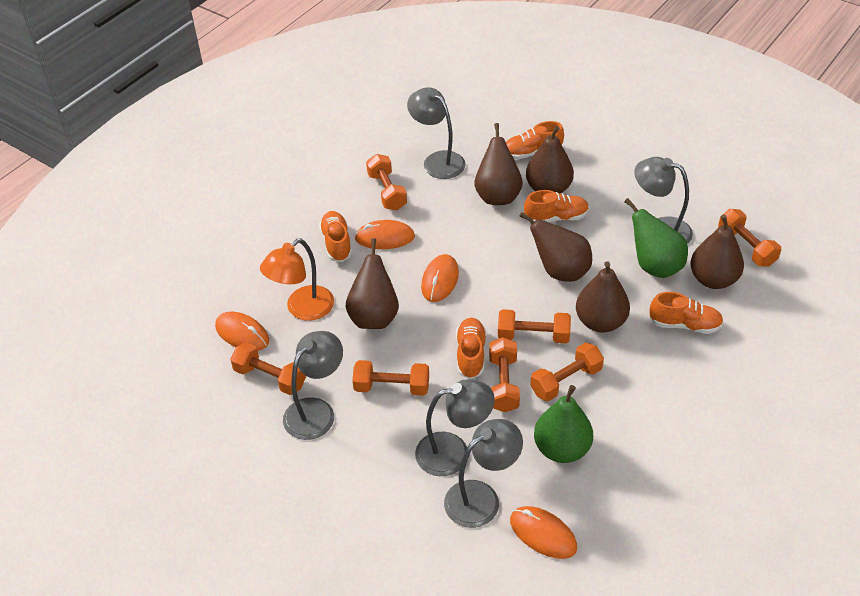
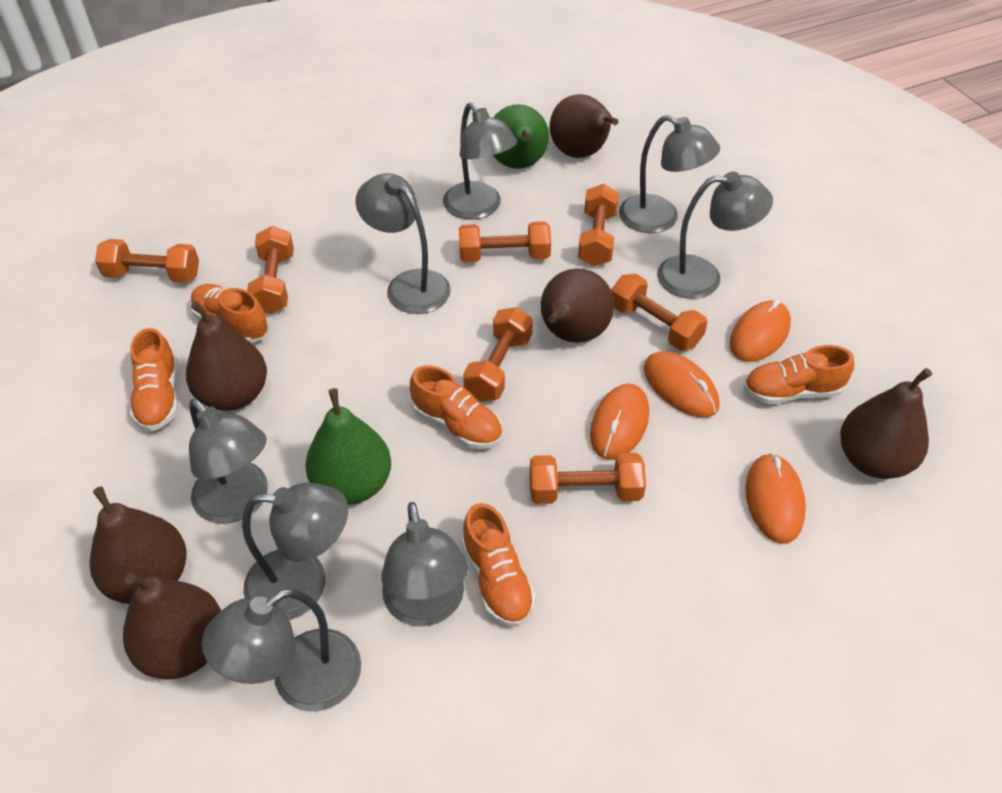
grey lamp: 5 -> 8
orange lamp: 1 -> 0

